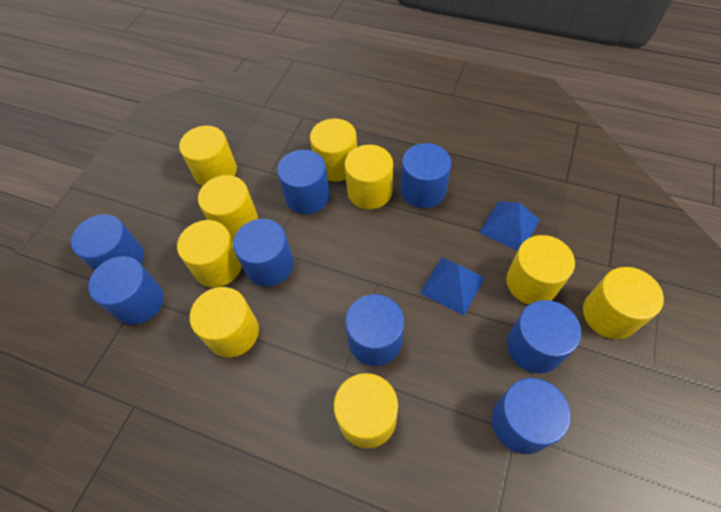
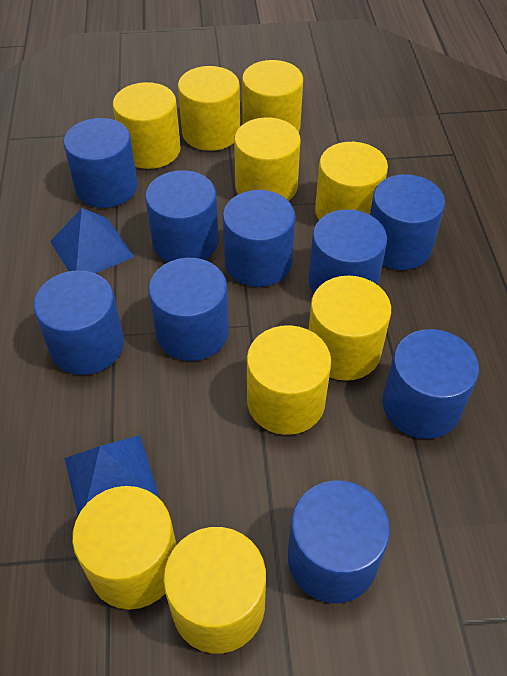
blue cylinder: 8 -> 9

